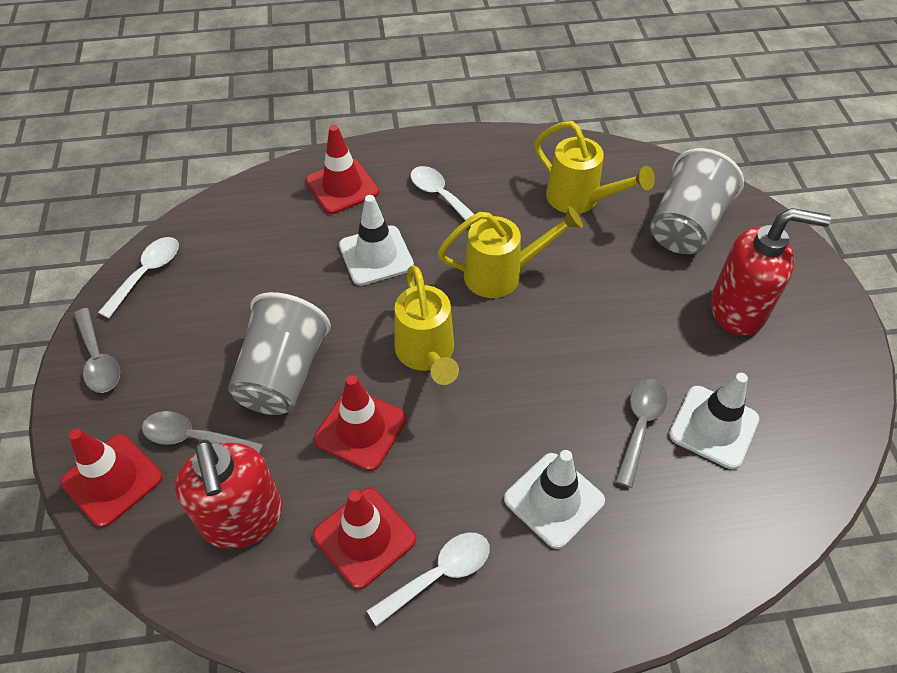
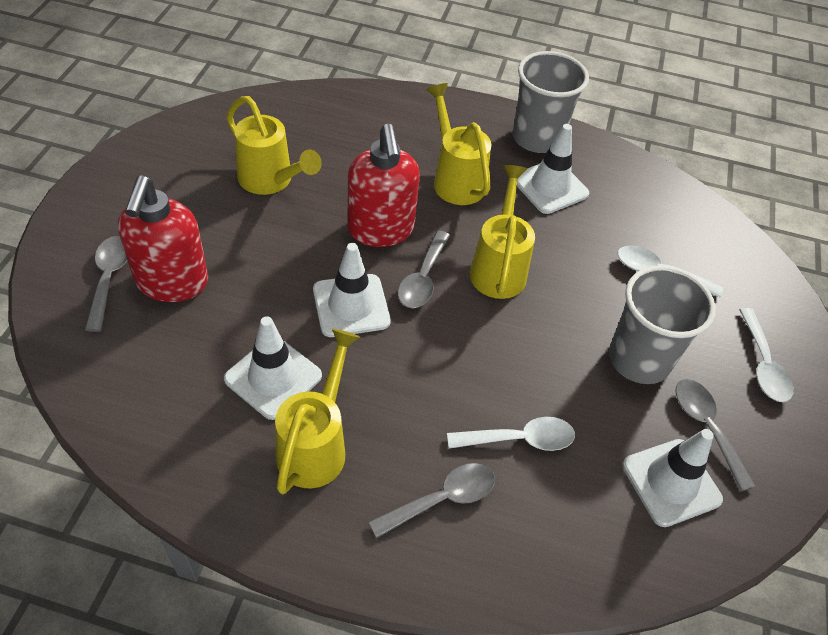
grey spoon: 3 -> 4
red traffic cone: 4 -> 0
white traffic cone: 3 -> 4
yellow watering can: 3 -> 4

